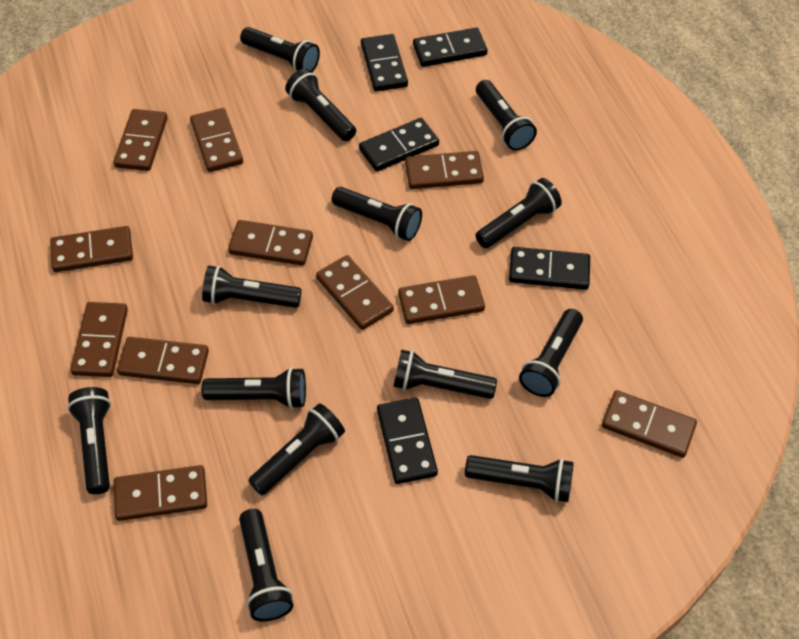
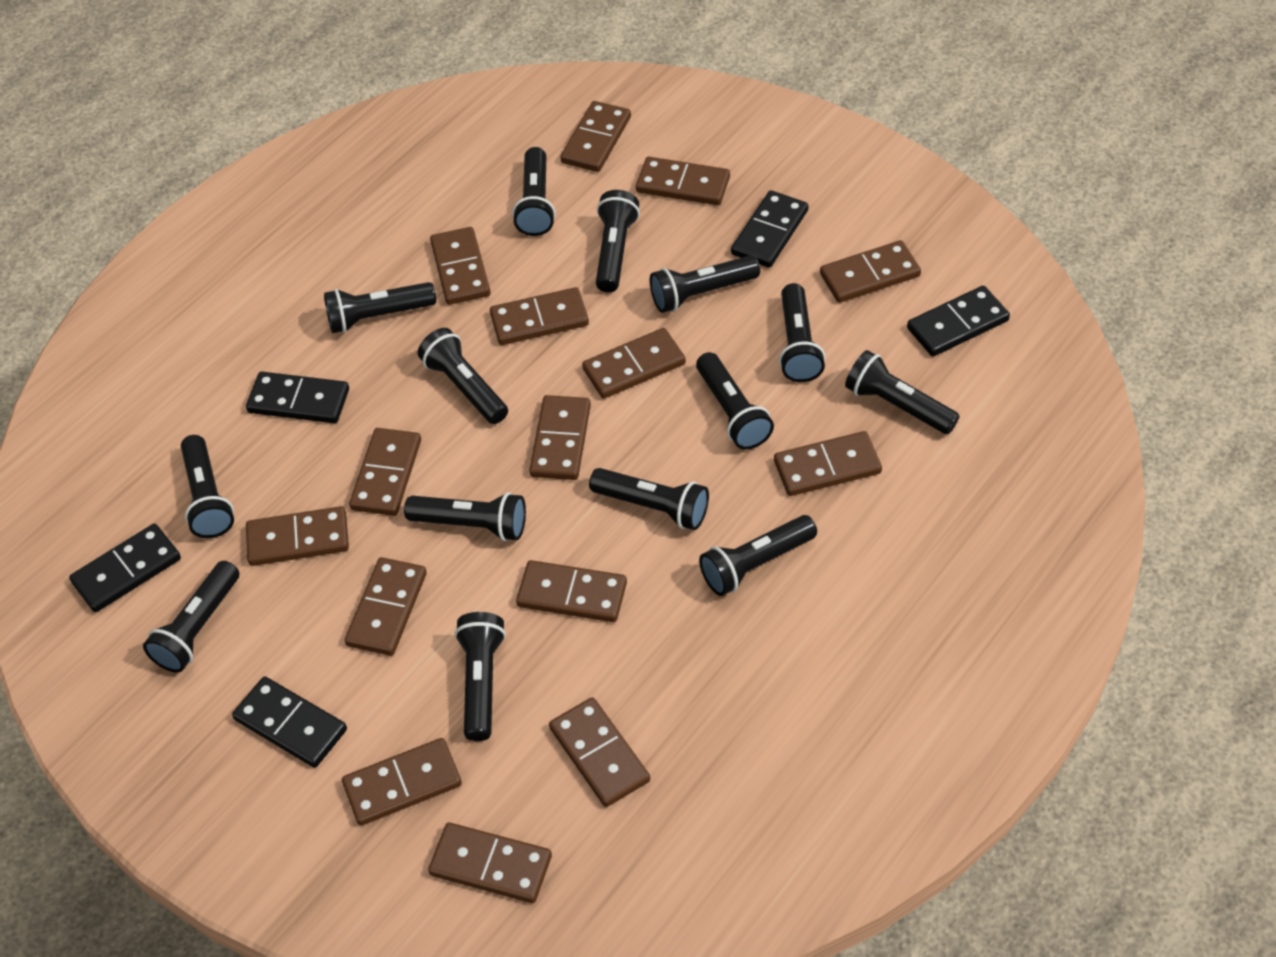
black flashlight: 13 -> 14
brown domino: 11 -> 15

